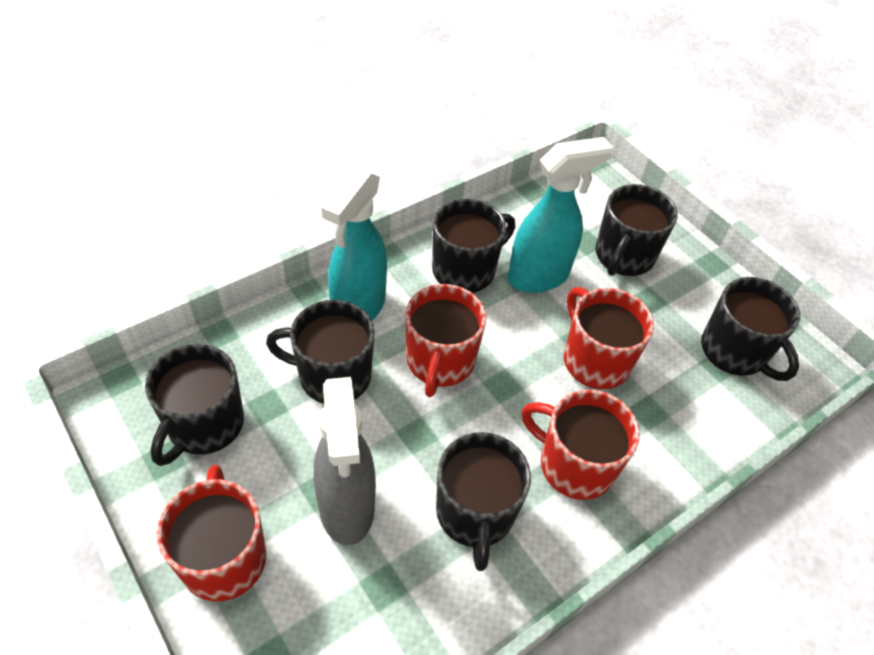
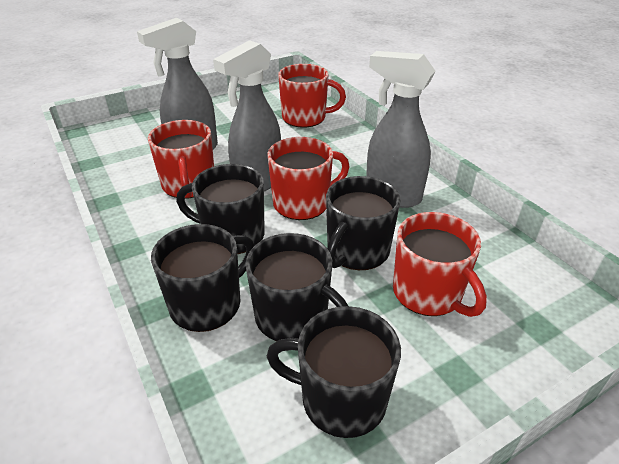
black mug: 6 -> 5
grey spray bottle: 1 -> 3
turquoise spray bottle: 2 -> 0

